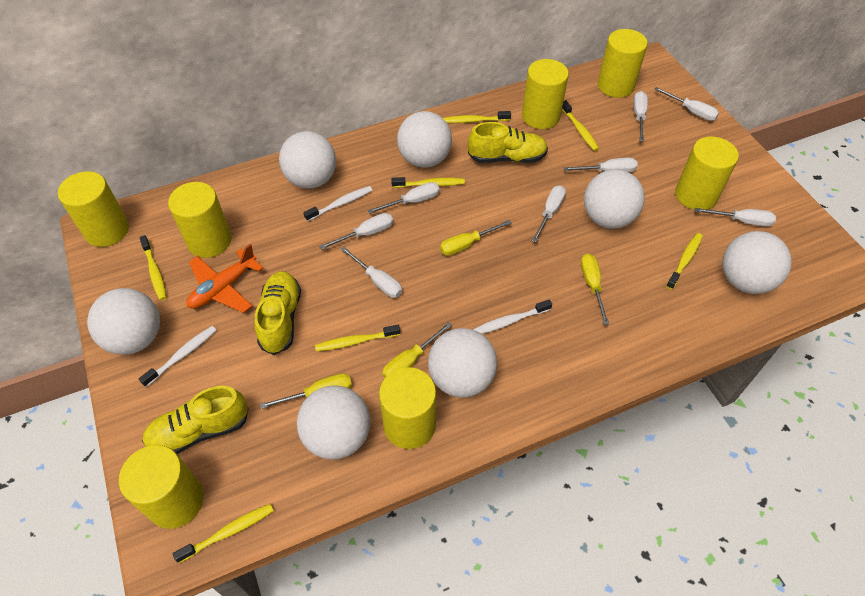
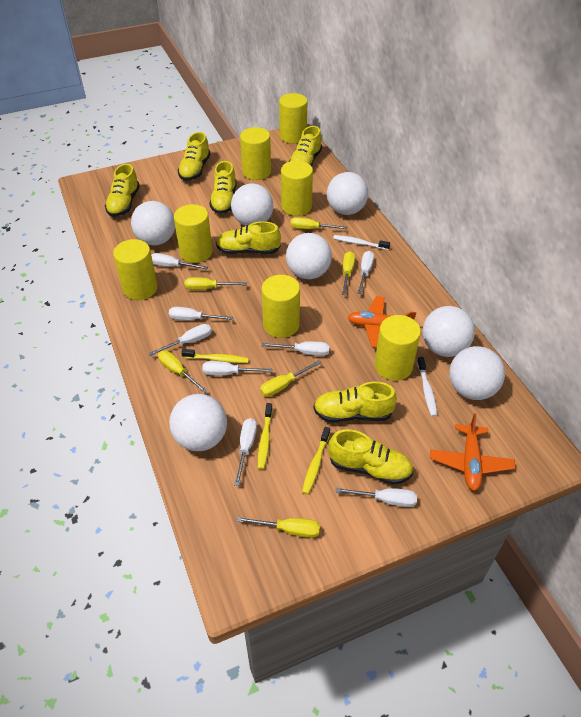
orange plane: 1 -> 2
white toothbrush: 3 -> 2
yellow screwdriver: 4 -> 6
yellow shoe: 3 -> 7
yellow toothbrush: 7 -> 3

